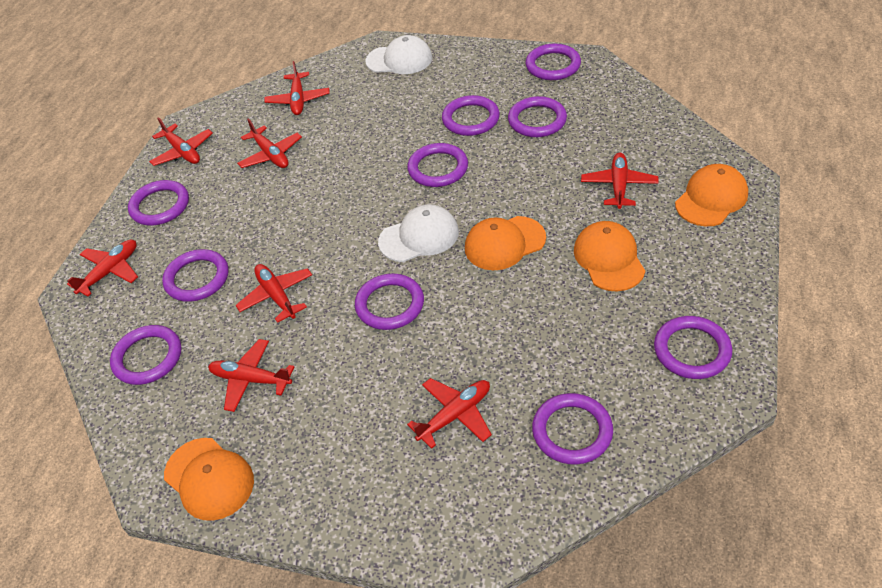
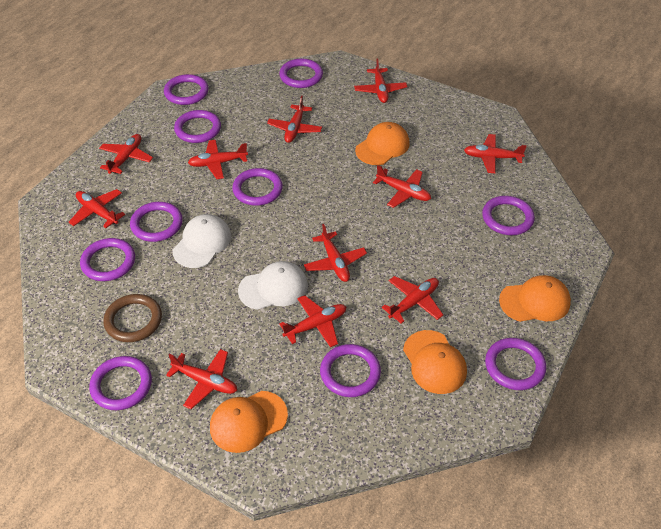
brown ring: 0 -> 1
red plane: 8 -> 11

